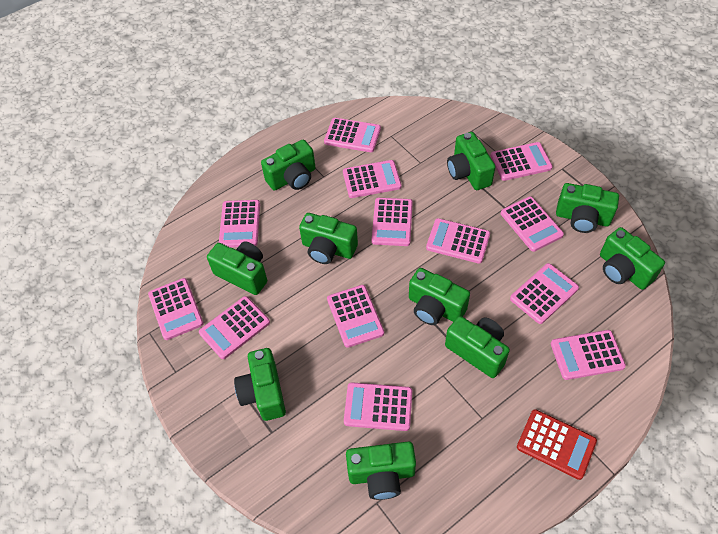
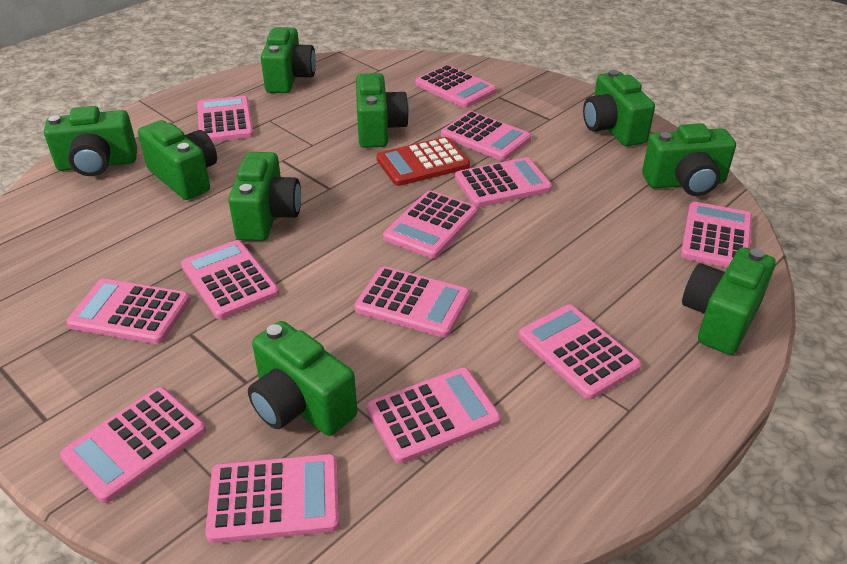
green camera: 10 -> 9

